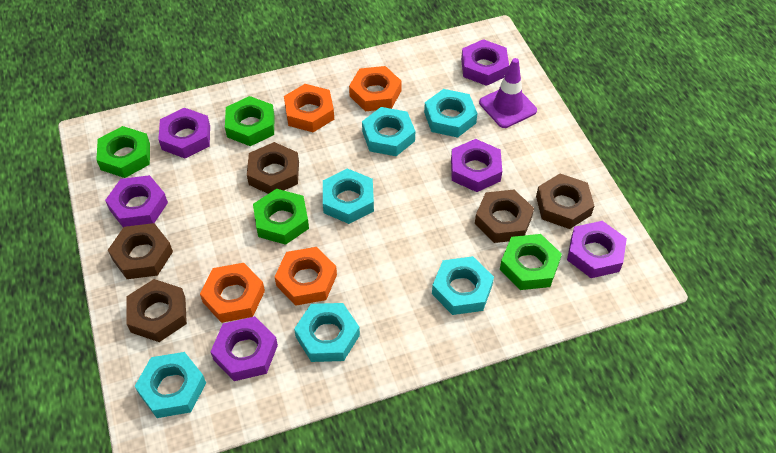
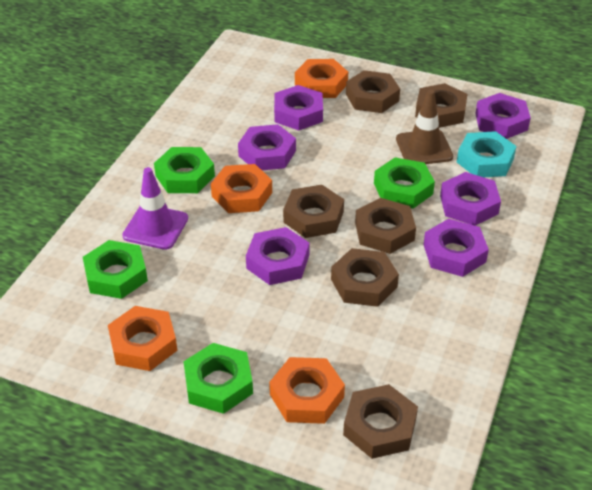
brown nut: 5 -> 6
brown traffic cone: 0 -> 1
turquoise nut: 6 -> 1

